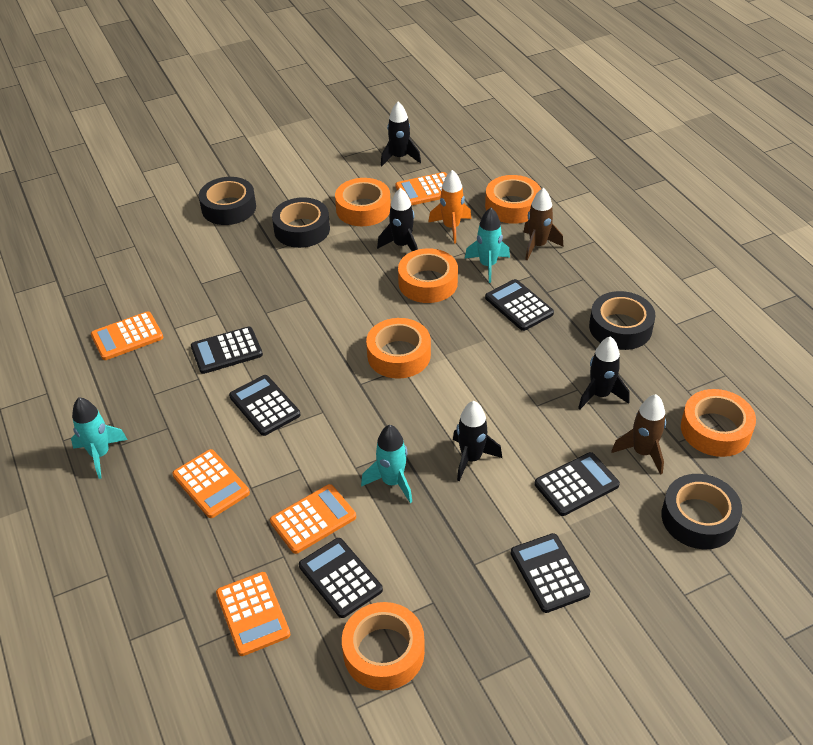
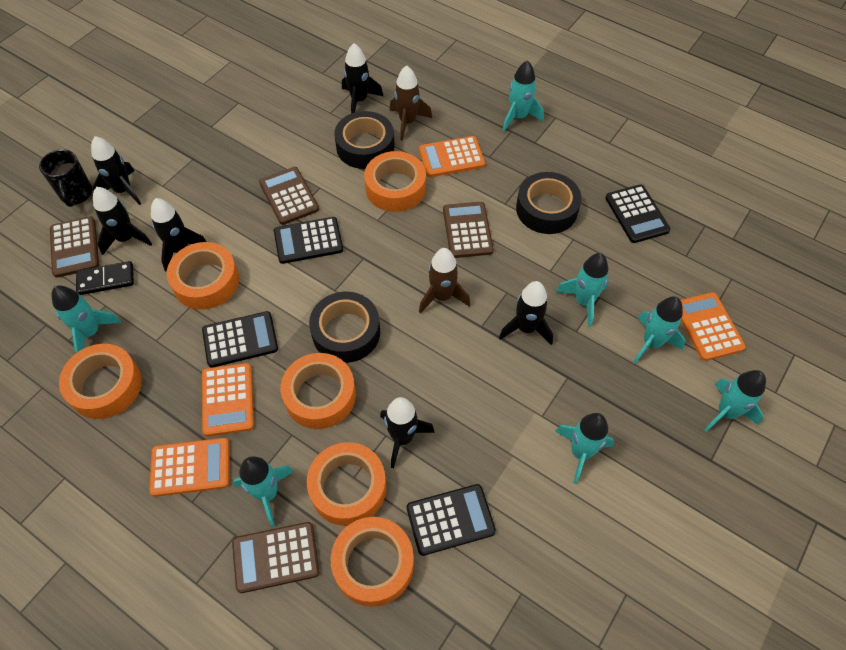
black calculator: 6 -> 4
black domino: 0 -> 1
black mug: 0 -> 1
black rocket: 4 -> 6
black tape: 4 -> 3
brown calculator: 0 -> 4
orange calculator: 5 -> 4
orange rocket: 1 -> 0
turquoise rocket: 3 -> 7

